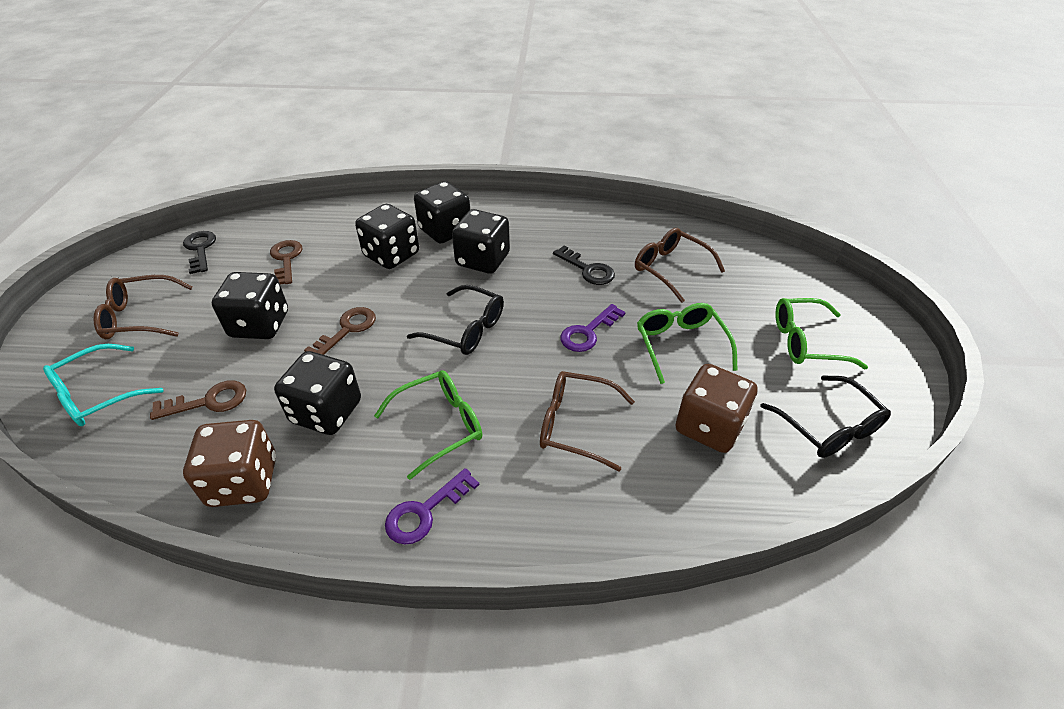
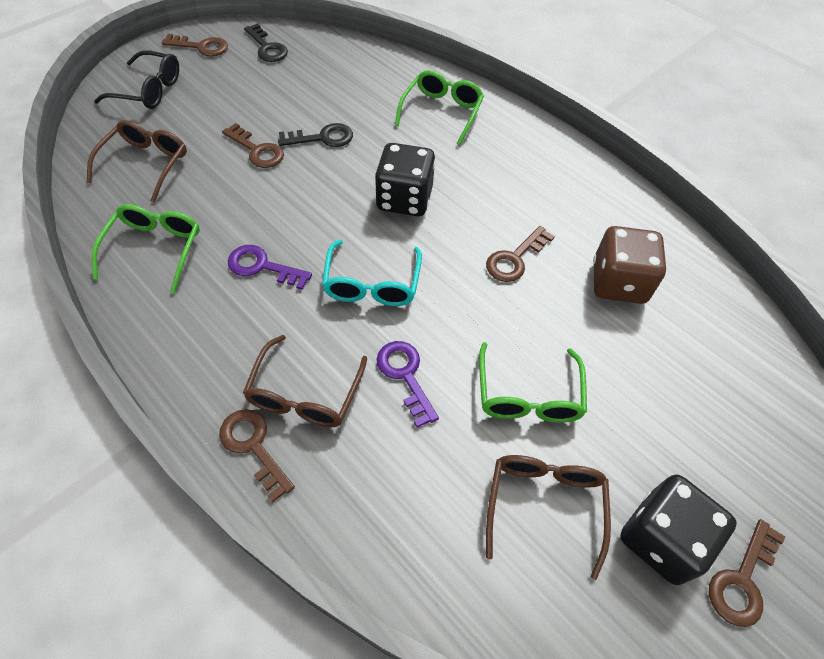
black dice: 5 -> 2
black glasses: 2 -> 1
brown dice: 2 -> 1
brown key: 3 -> 5

